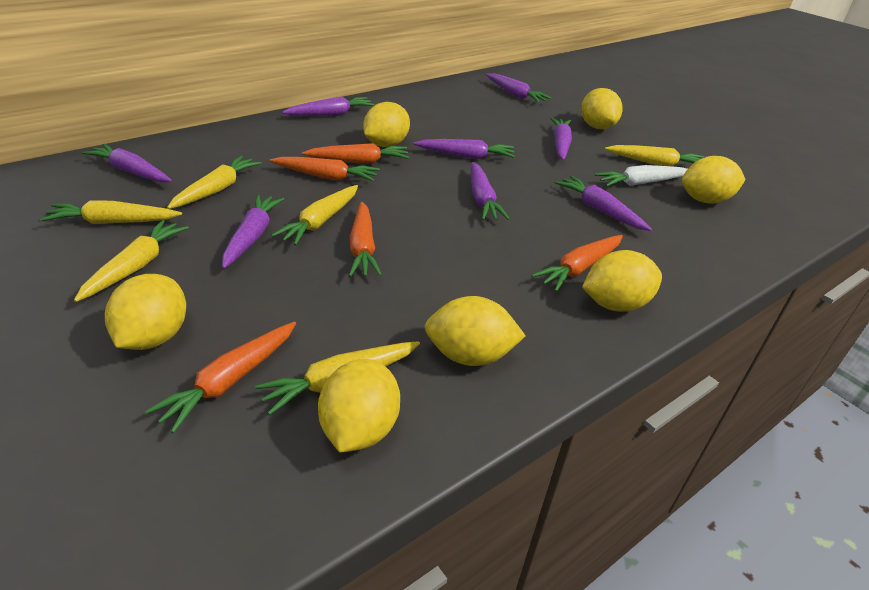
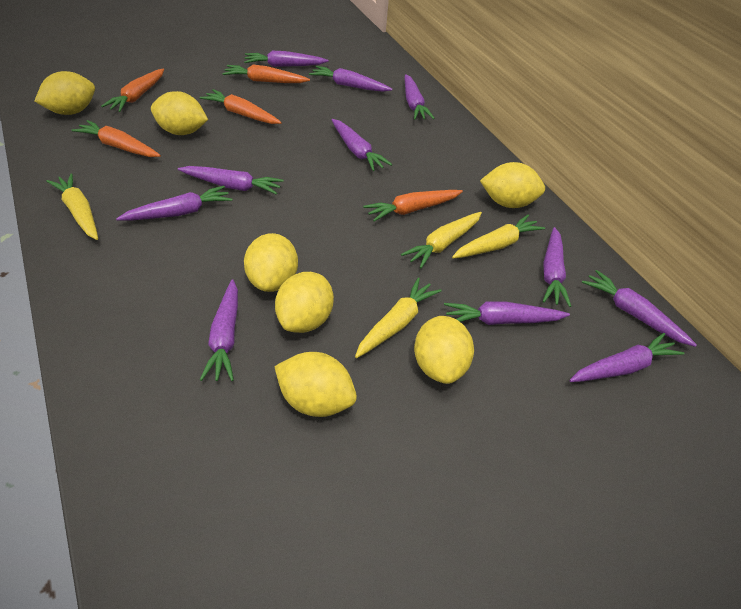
purple carrot: 8 -> 11
white carrot: 1 -> 0
yellow carrot: 6 -> 4

